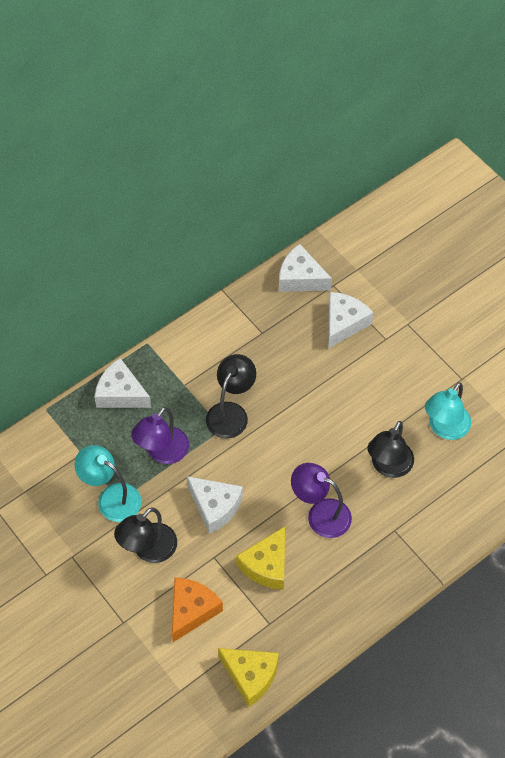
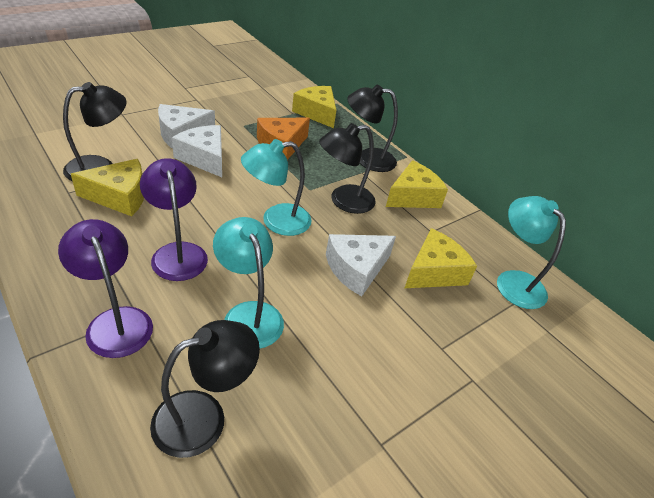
black lamp: 3 -> 4
turquoise lamp: 2 -> 3
white cheese: 4 -> 3
yellow cheese: 2 -> 4

